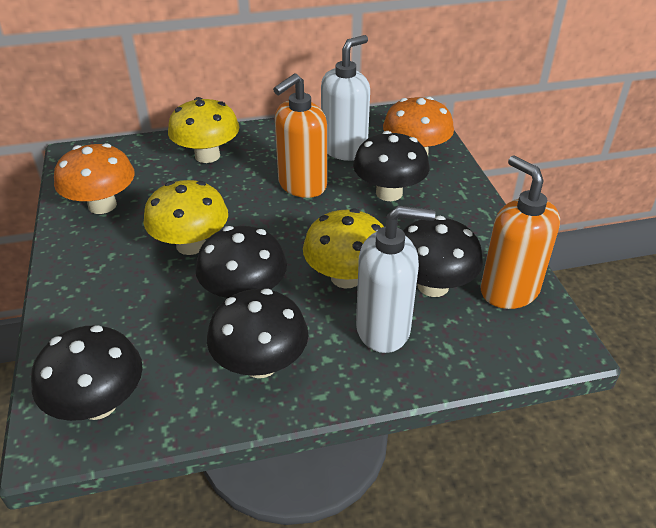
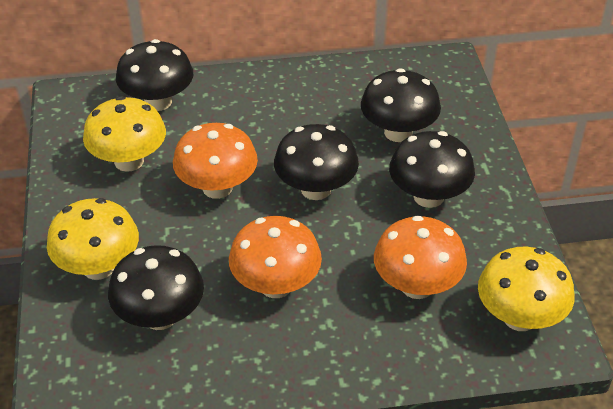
orange mushroom: 2 -> 3
orange soap dispenser: 2 -> 0
white soap dispenser: 2 -> 0

